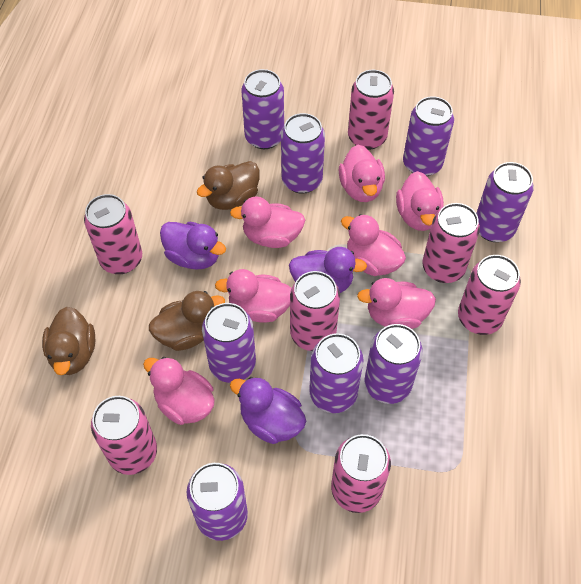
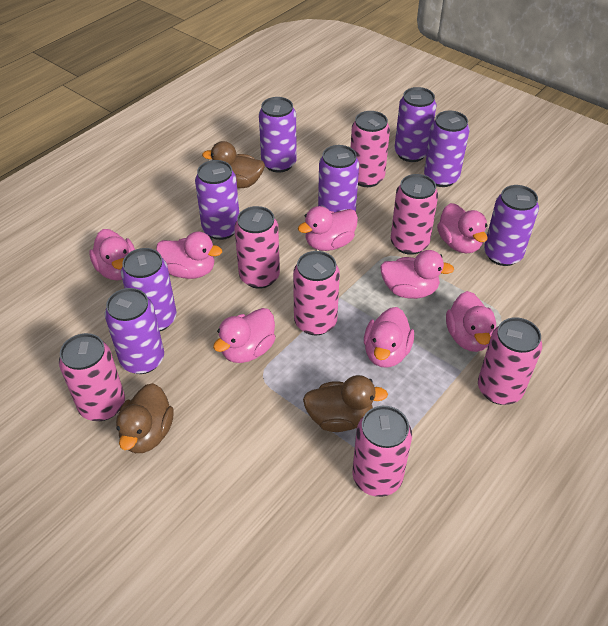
pink duck: 7 -> 8
purple duck: 3 -> 0

